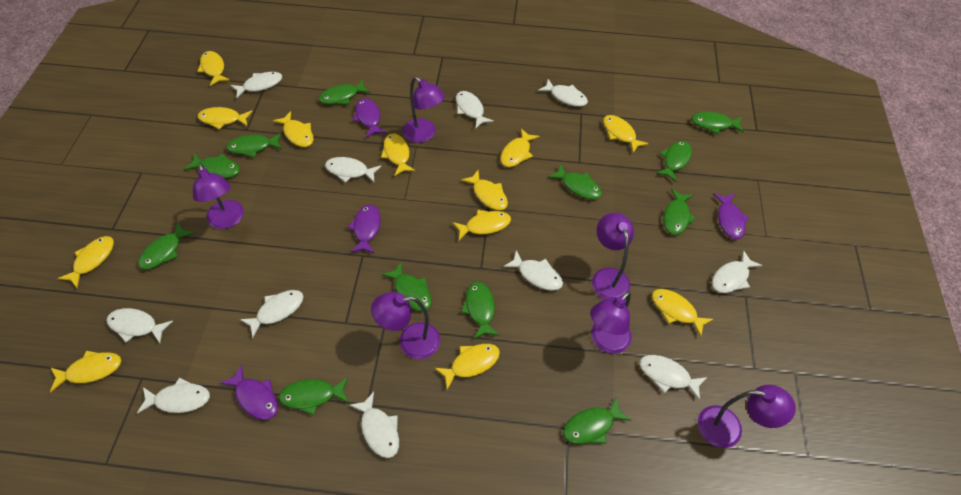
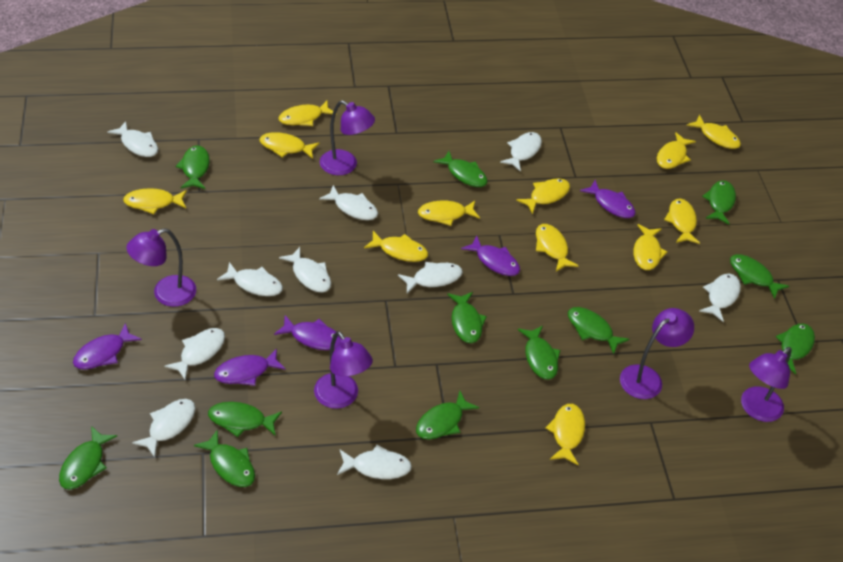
purple fish: 4 -> 5
purple lamp: 6 -> 5
white fish: 11 -> 10

